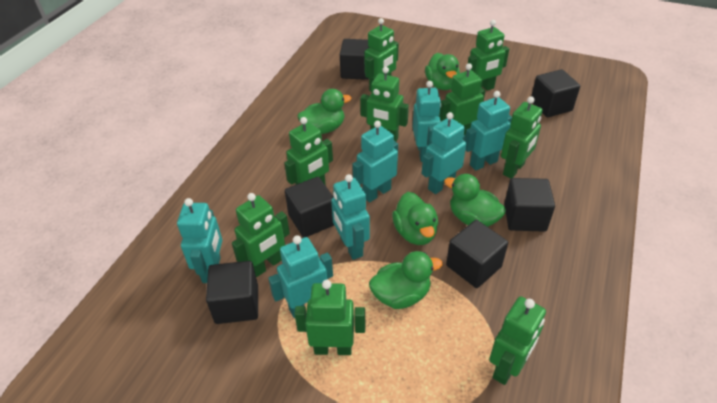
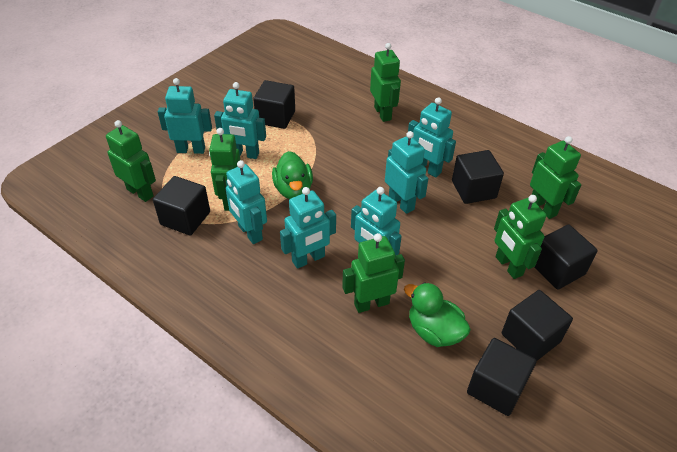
green duck: 5 -> 2
green robot: 9 -> 6

